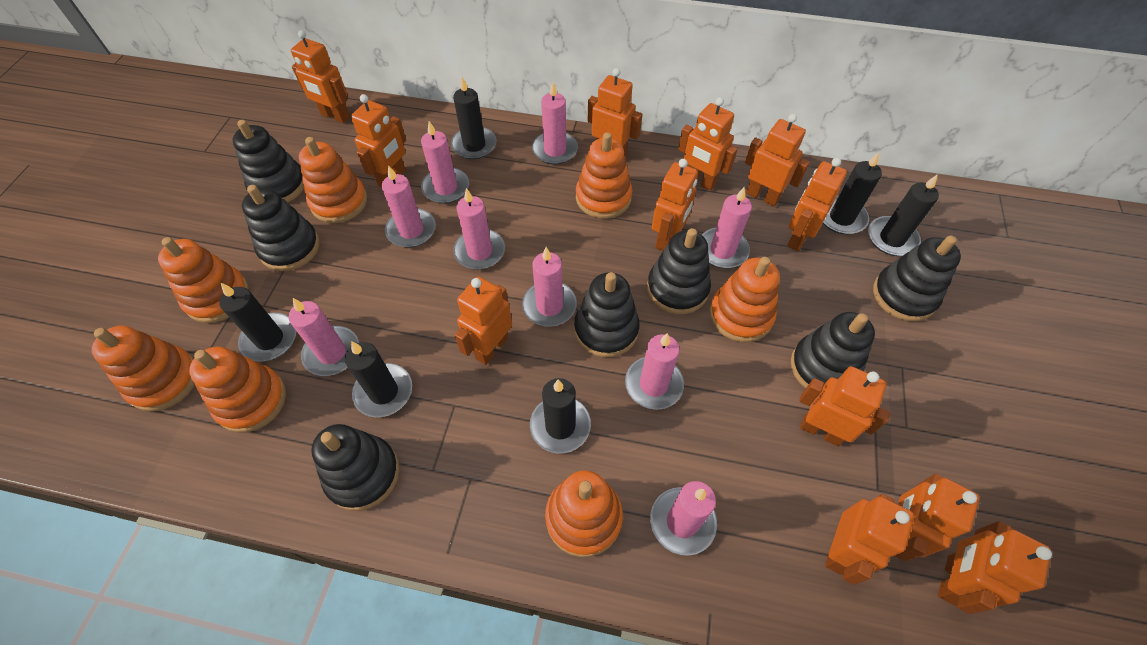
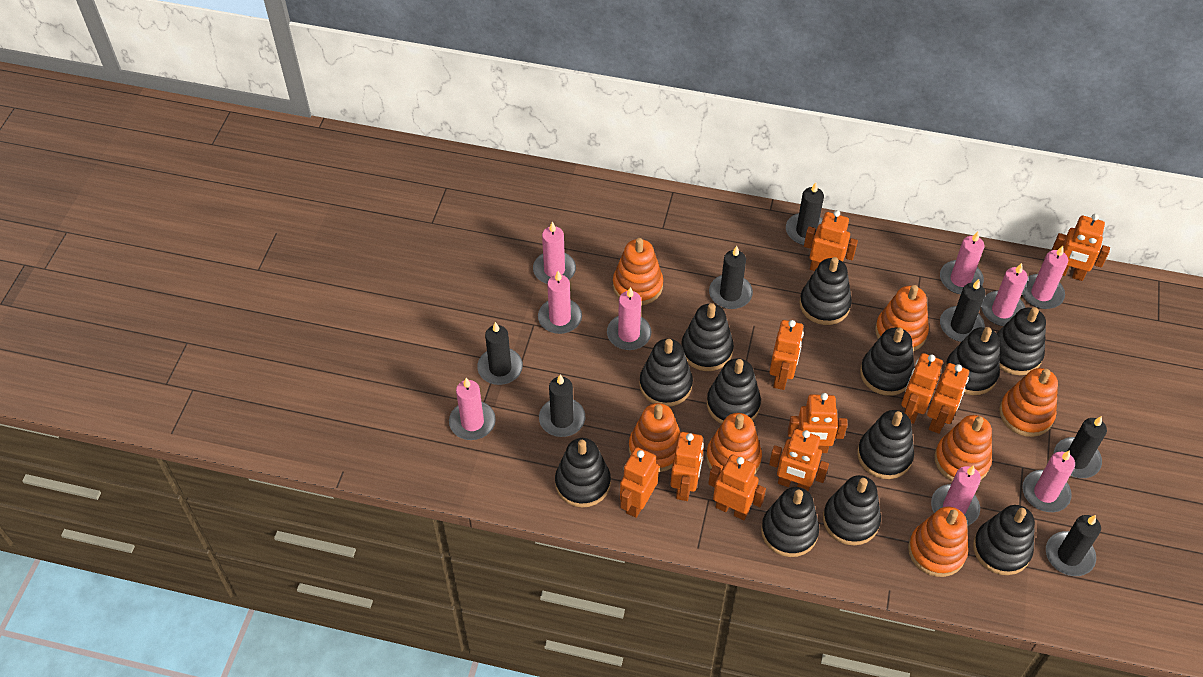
black candle: 6 -> 7
black stacking toy: 7 -> 12
orange robot: 12 -> 10

